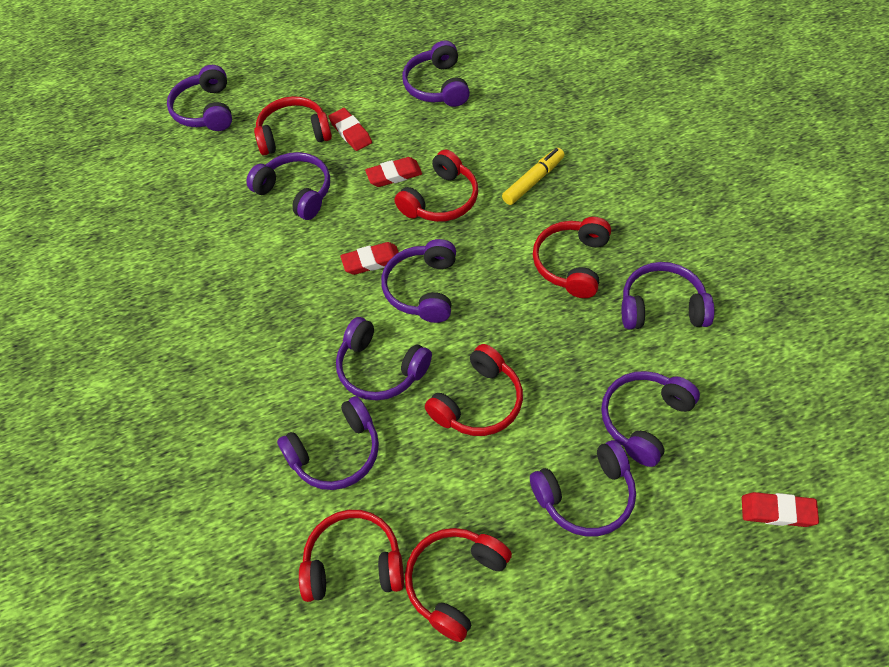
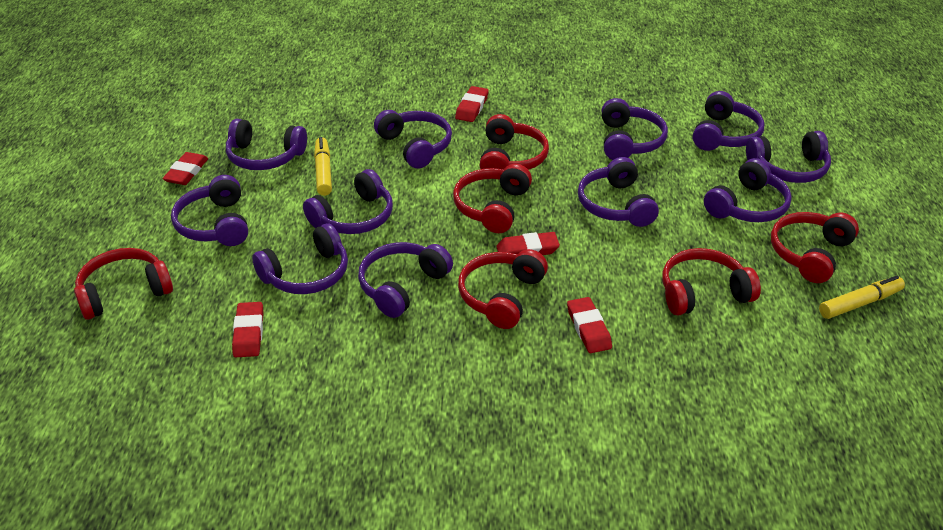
purple headphones: 9 -> 11
red eraser: 4 -> 5
yellow marker: 1 -> 2

